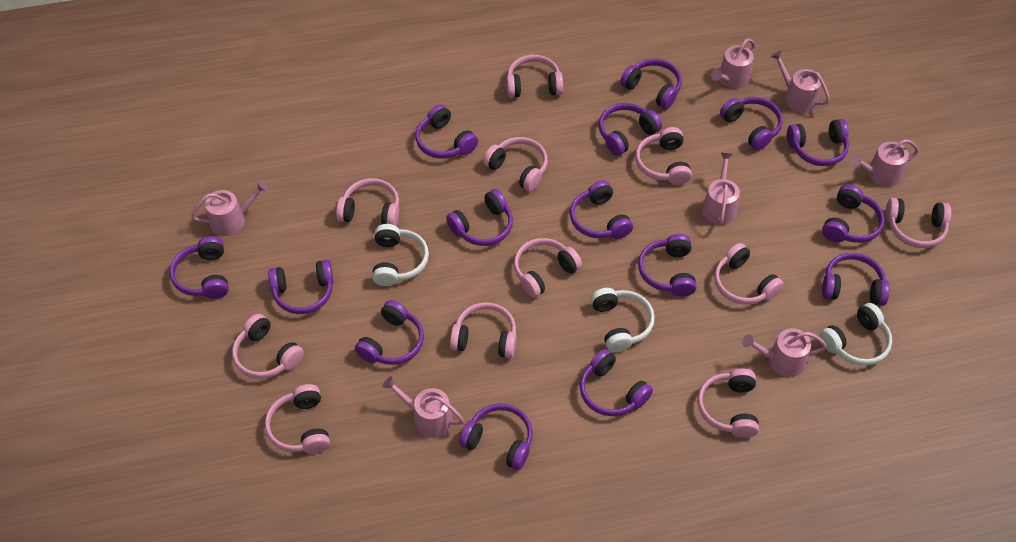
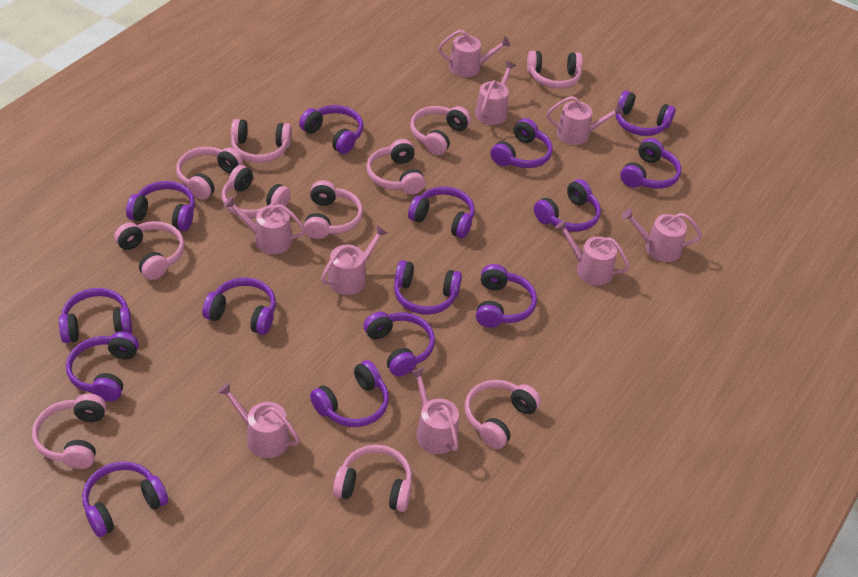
pink watering can: 7 -> 9
white headphones: 3 -> 0

